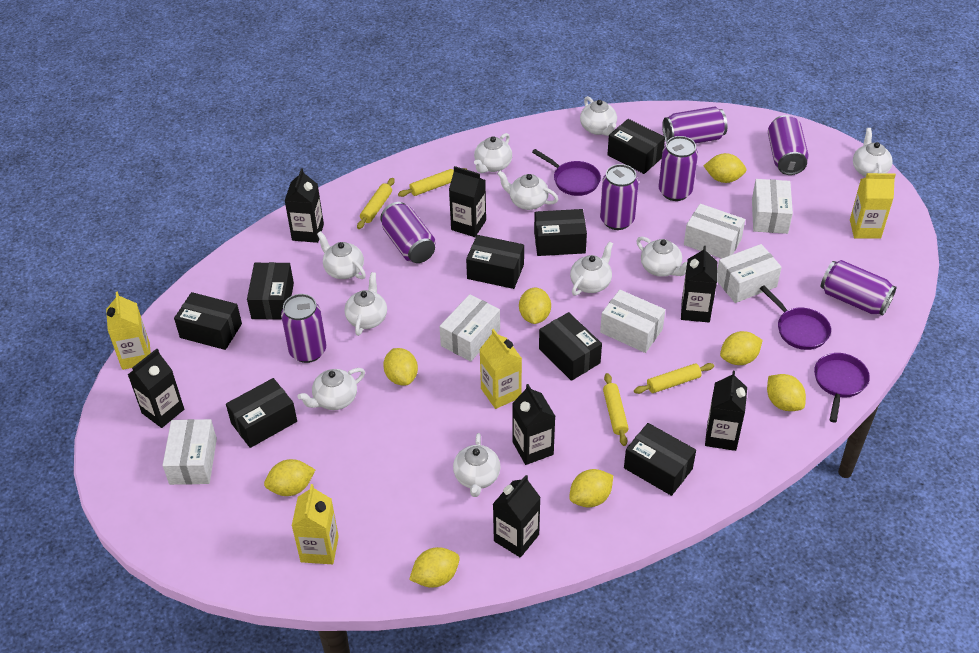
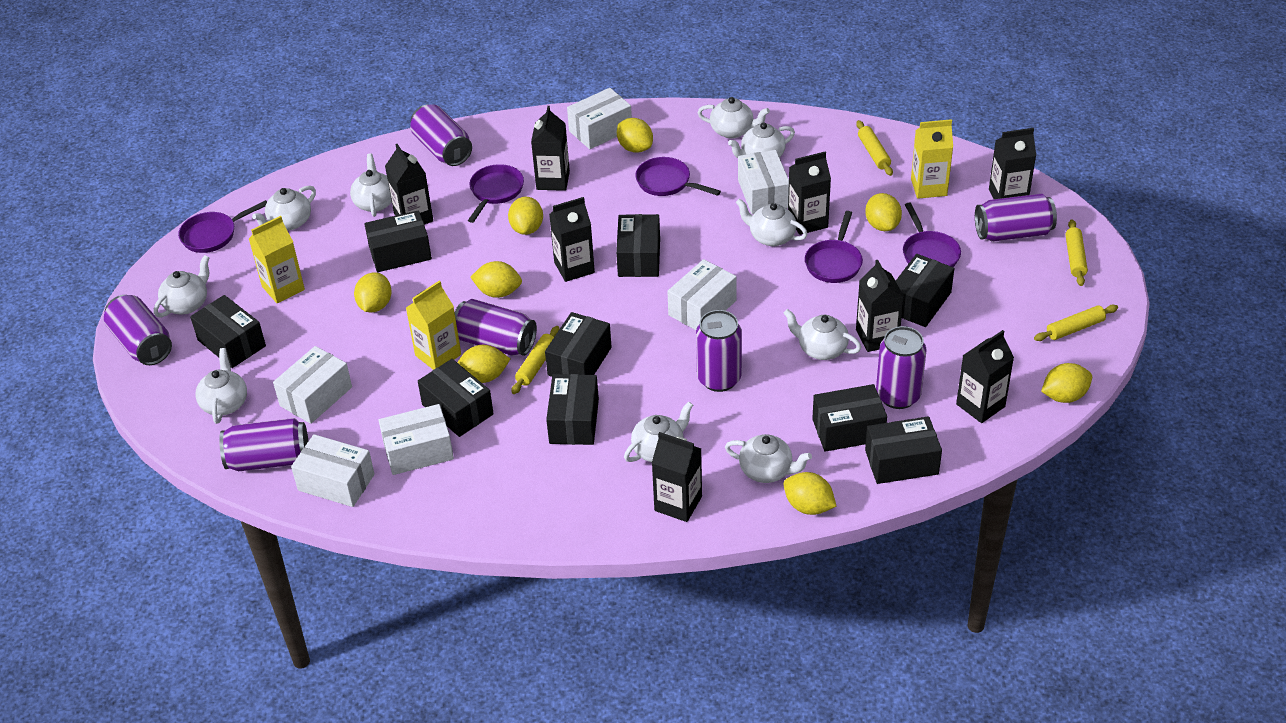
black box: 8 -> 9
black carton: 7 -> 8
purple pan: 3 -> 5
yellow carton: 4 -> 3

